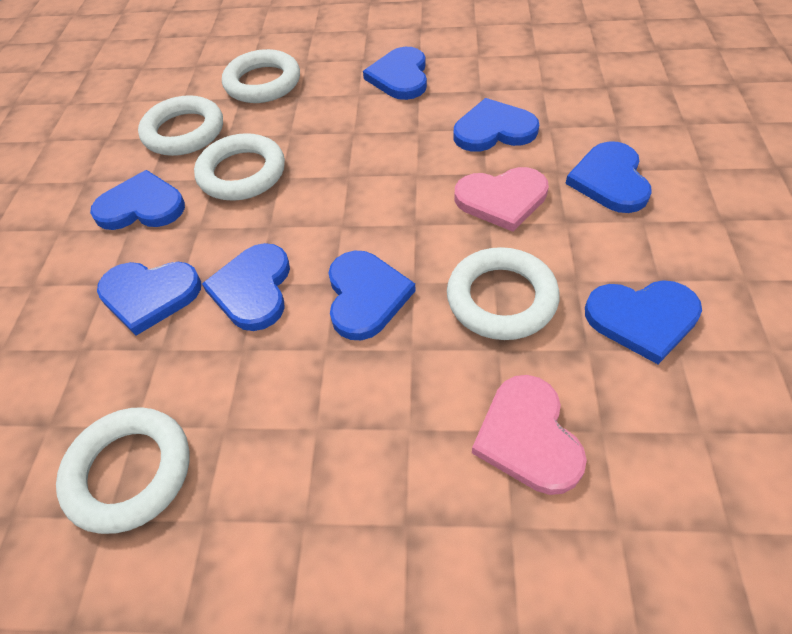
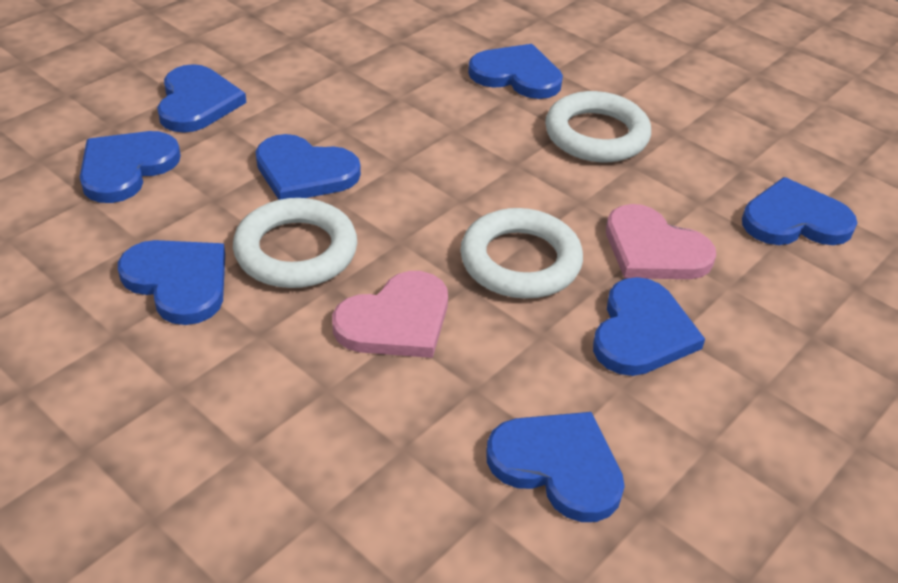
white ring: 5 -> 3

